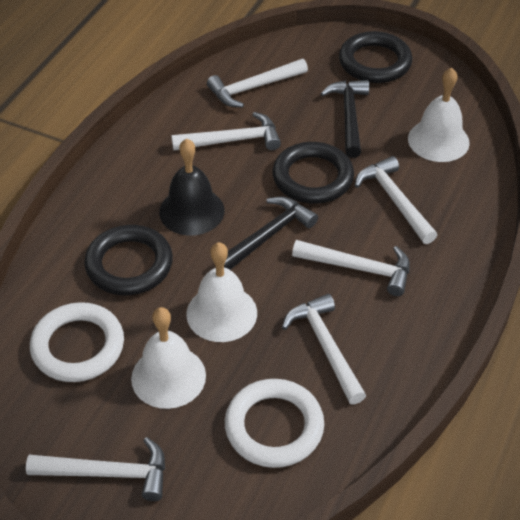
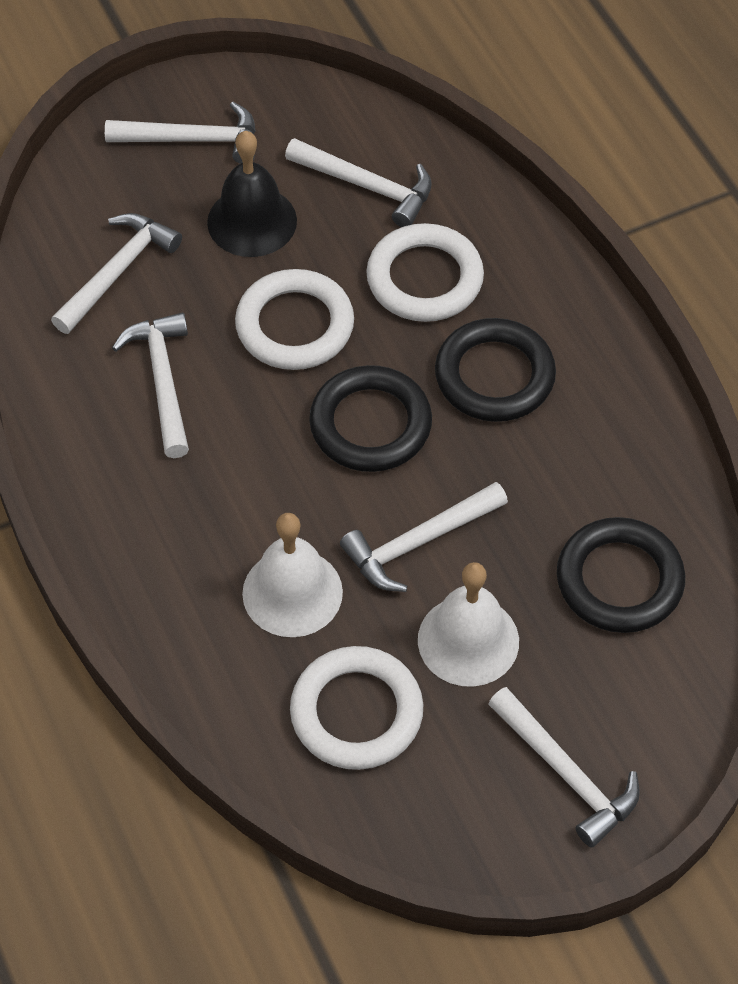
black hammer: 2 -> 0
white bell: 3 -> 2
white ring: 2 -> 3

